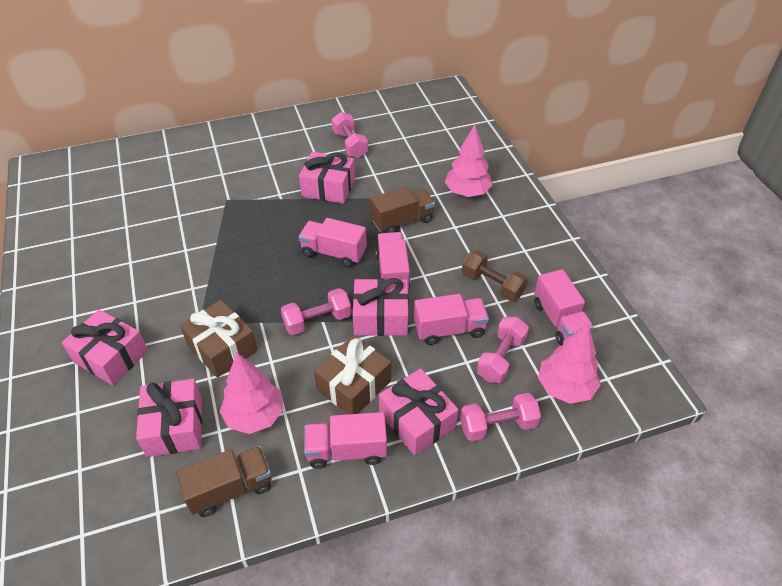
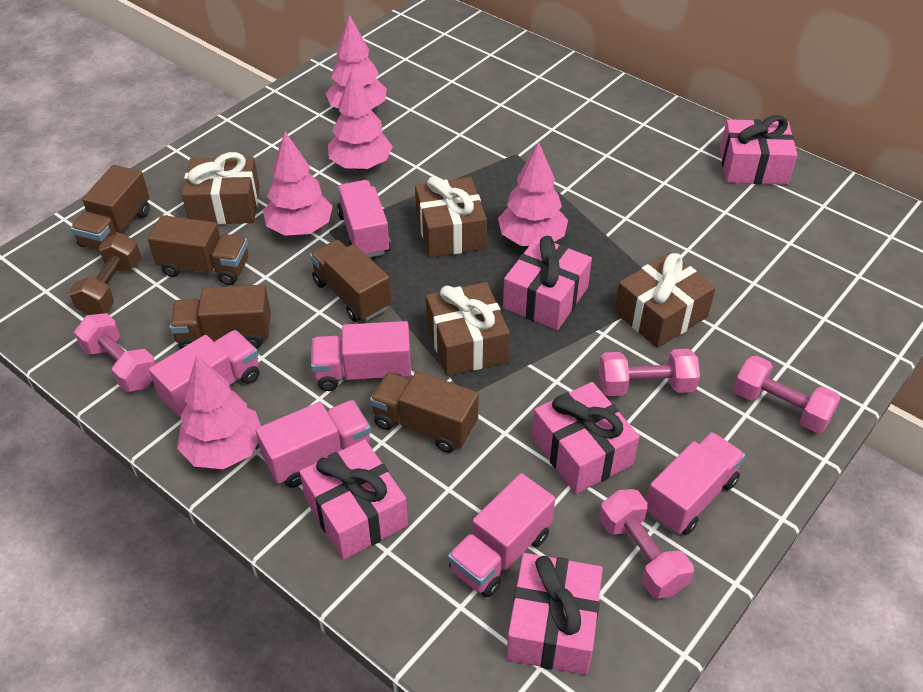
brown gift: 2 -> 4
brown truck: 2 -> 5
pink tree: 3 -> 5
pink truck: 5 -> 6

